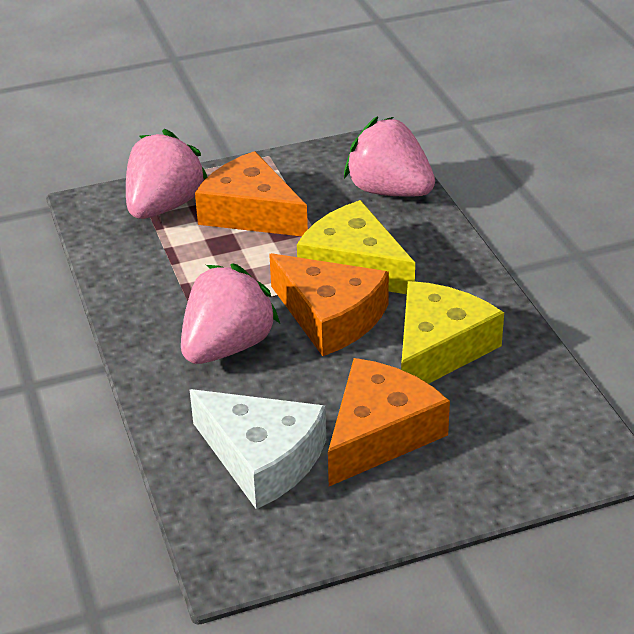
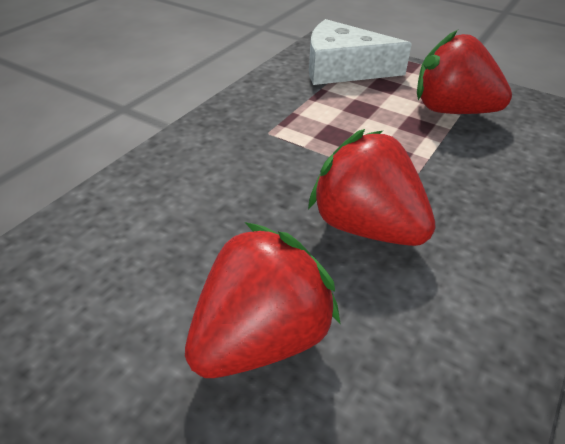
orange cheese: 3 -> 0
pink strawberry: 3 -> 0
red strawberry: 0 -> 3
yellow cheese: 2 -> 0

